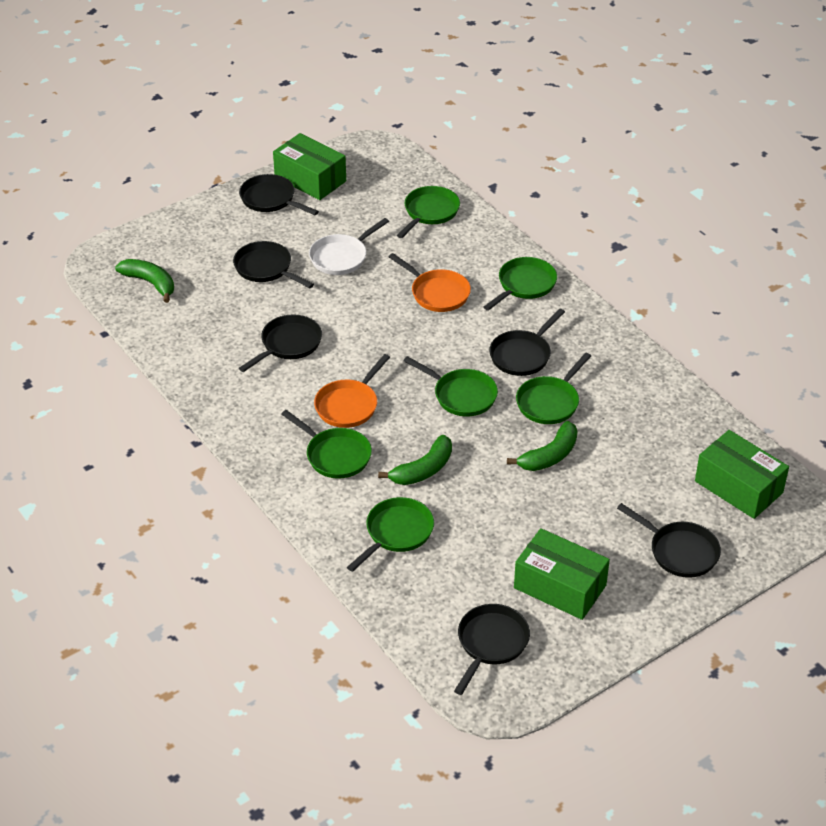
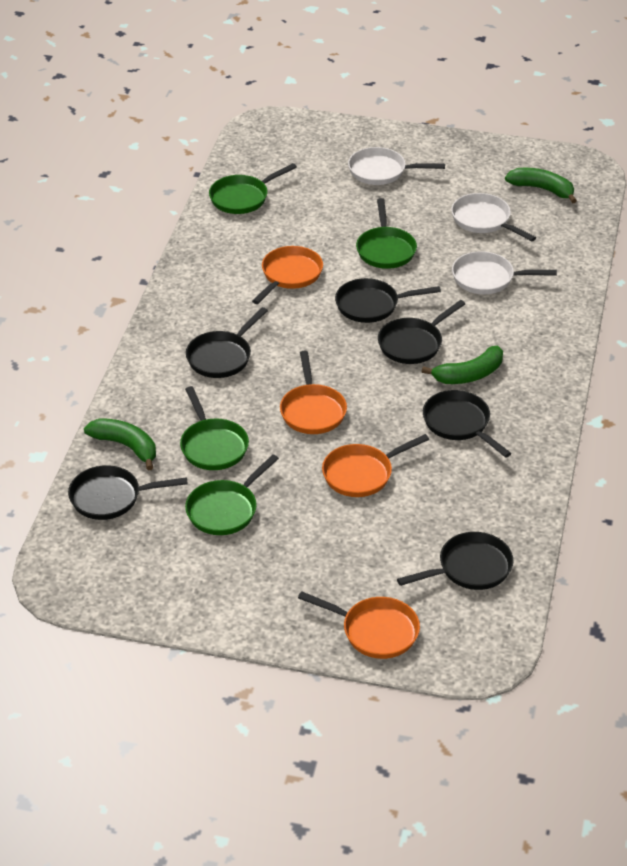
green box: 3 -> 0
green pan: 6 -> 4
orange pan: 2 -> 4
white pan: 1 -> 3

